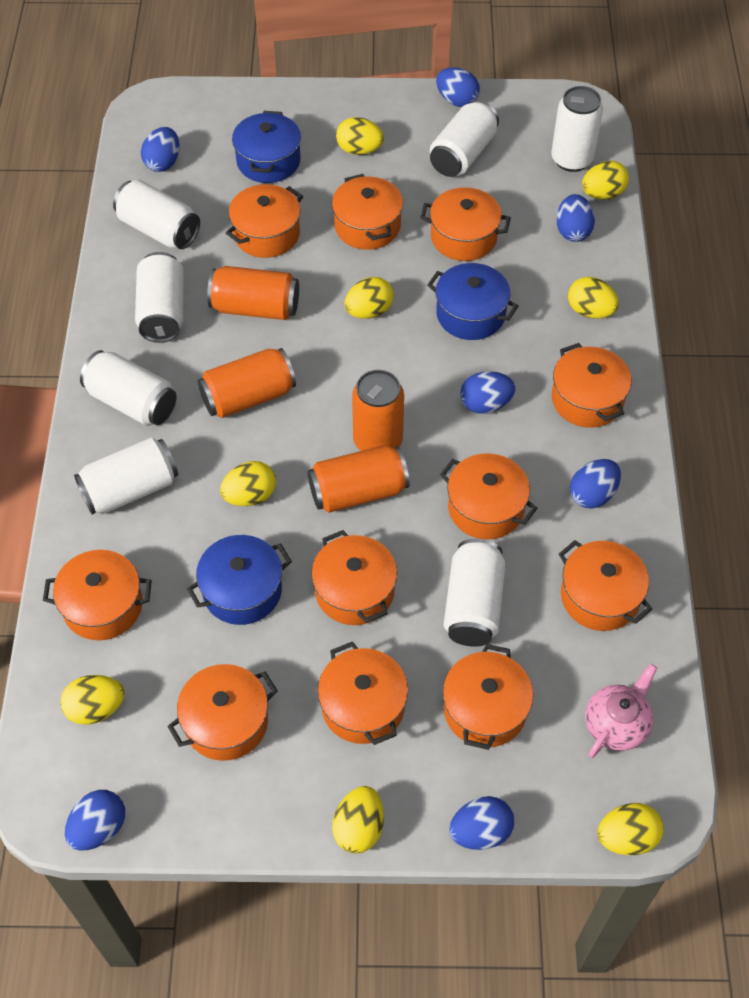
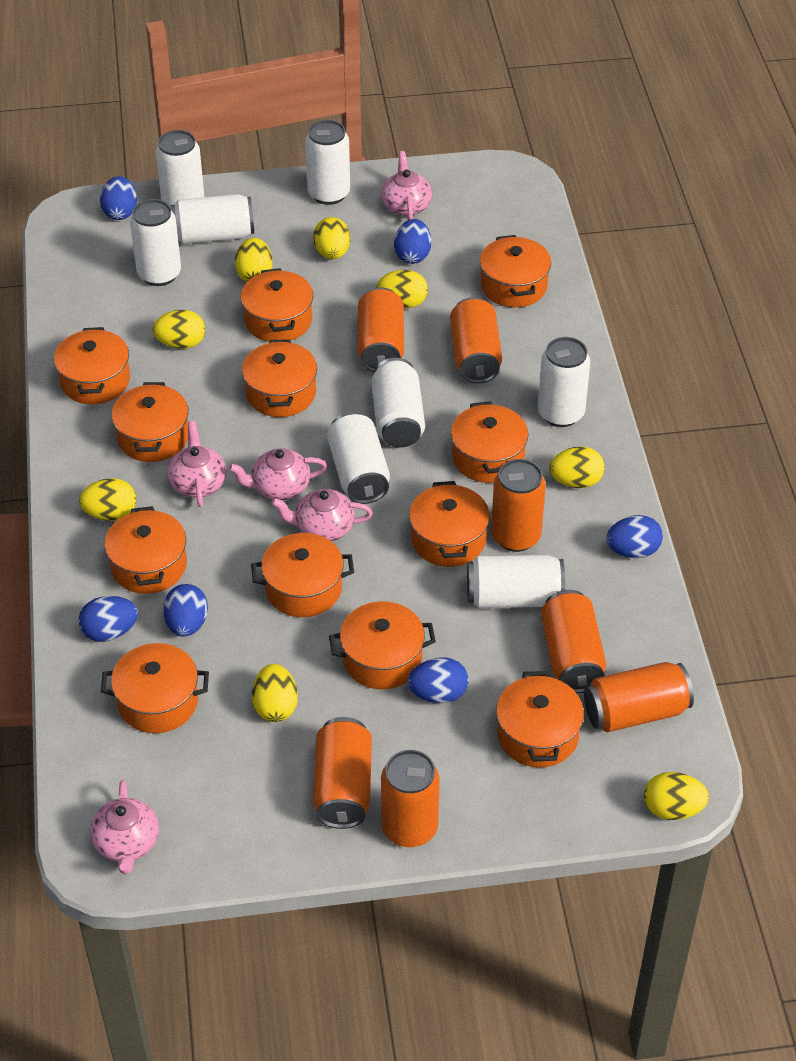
blue egg: 7 -> 6
blue pot: 3 -> 0
orange can: 4 -> 7
orange pot: 11 -> 12
pink teapot: 1 -> 5
white can: 7 -> 8

